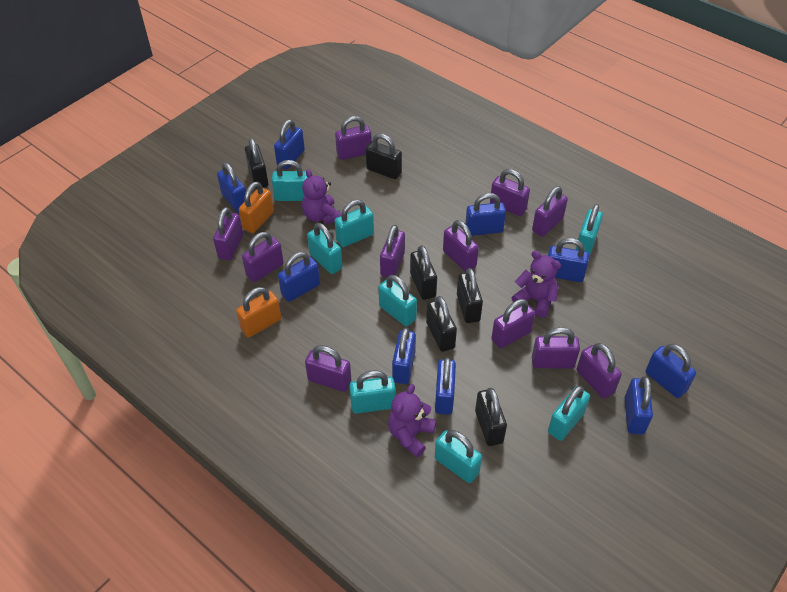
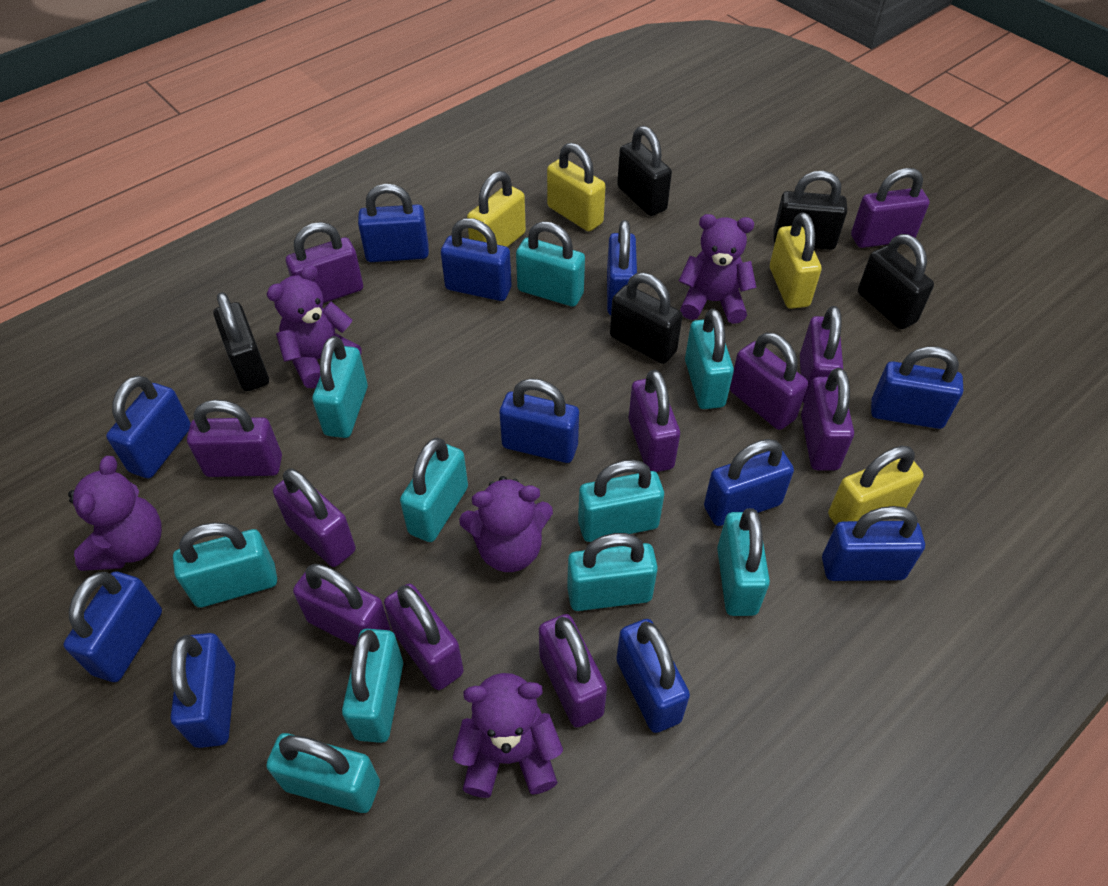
black padlock: 6 -> 5
blue padlock: 9 -> 11
orange padlock: 2 -> 0
purple teddy bear: 3 -> 5
turquoise padlock: 8 -> 10
yellow padlock: 0 -> 4

